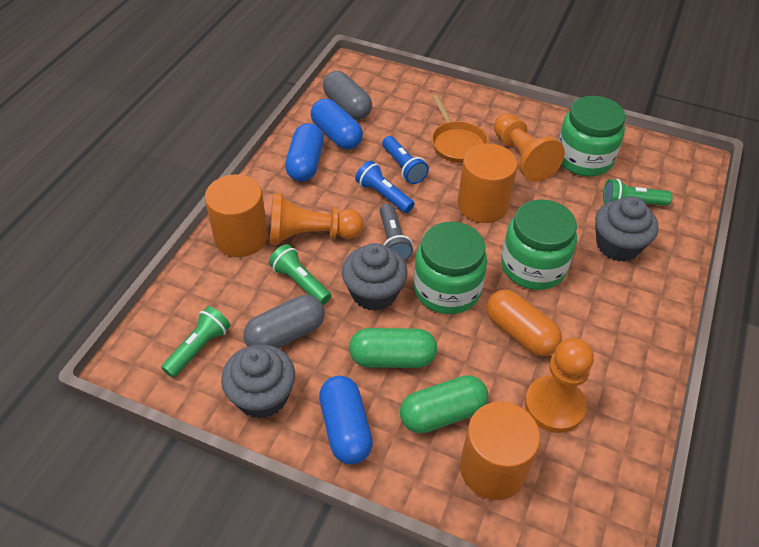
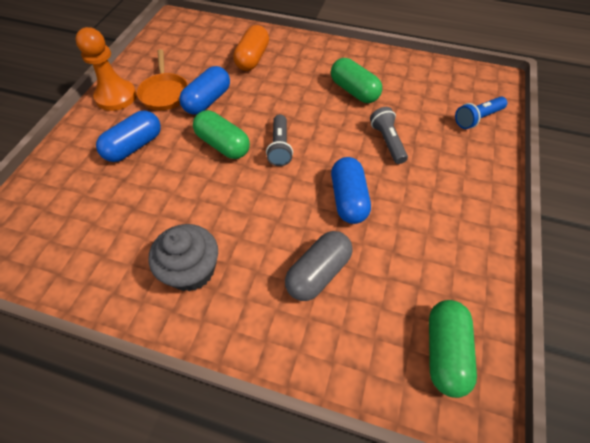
blue flashlight: 2 -> 1
green capsule: 2 -> 3
green flashlight: 3 -> 0
green jar: 3 -> 0
grey capsule: 2 -> 1
grey cupcake: 3 -> 1
grey flashlight: 1 -> 2
orange cylinder: 3 -> 0
orange pawn: 3 -> 1

